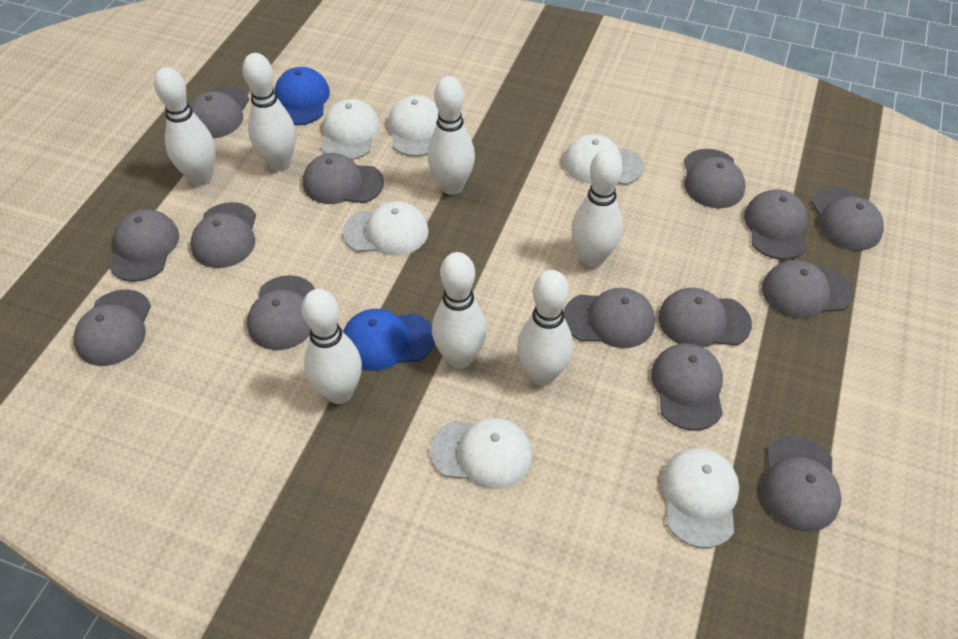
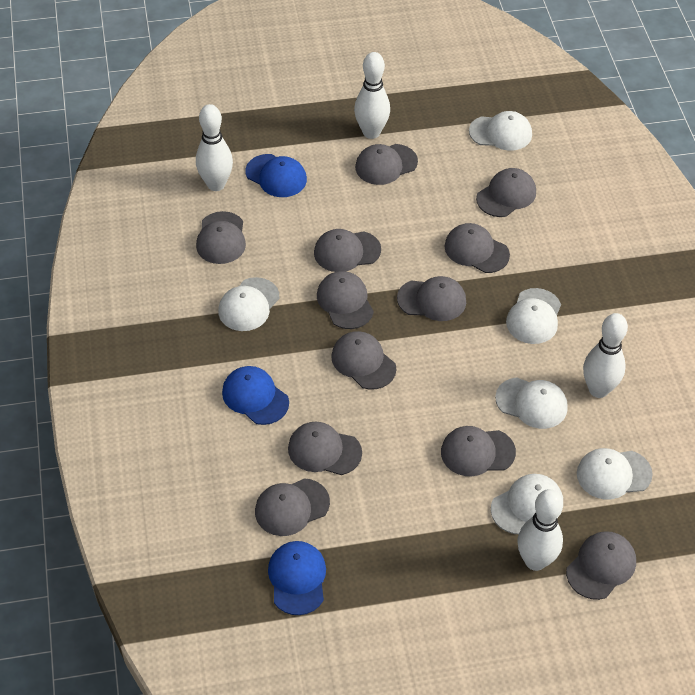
blue cap: 2 -> 3
grey cap: 14 -> 12
white bowling pin: 7 -> 4

